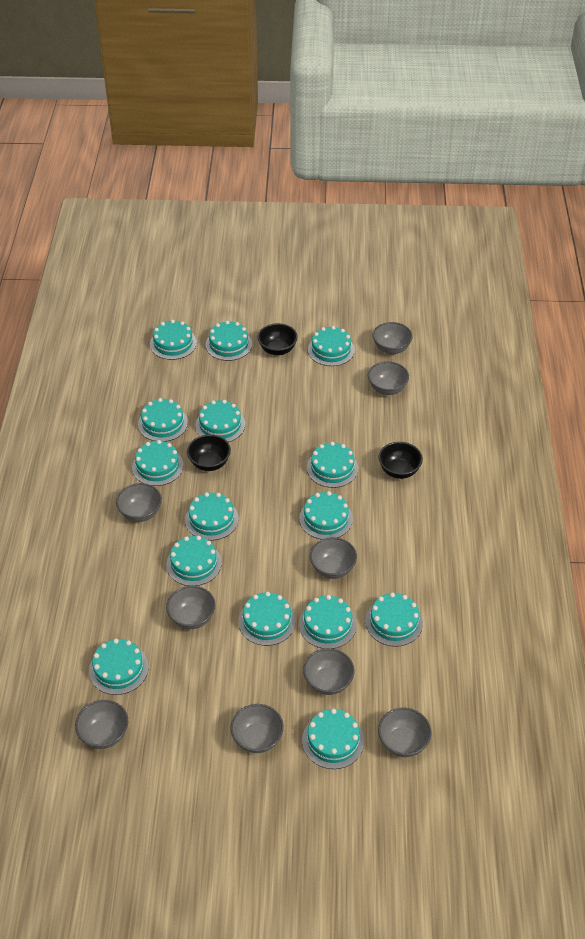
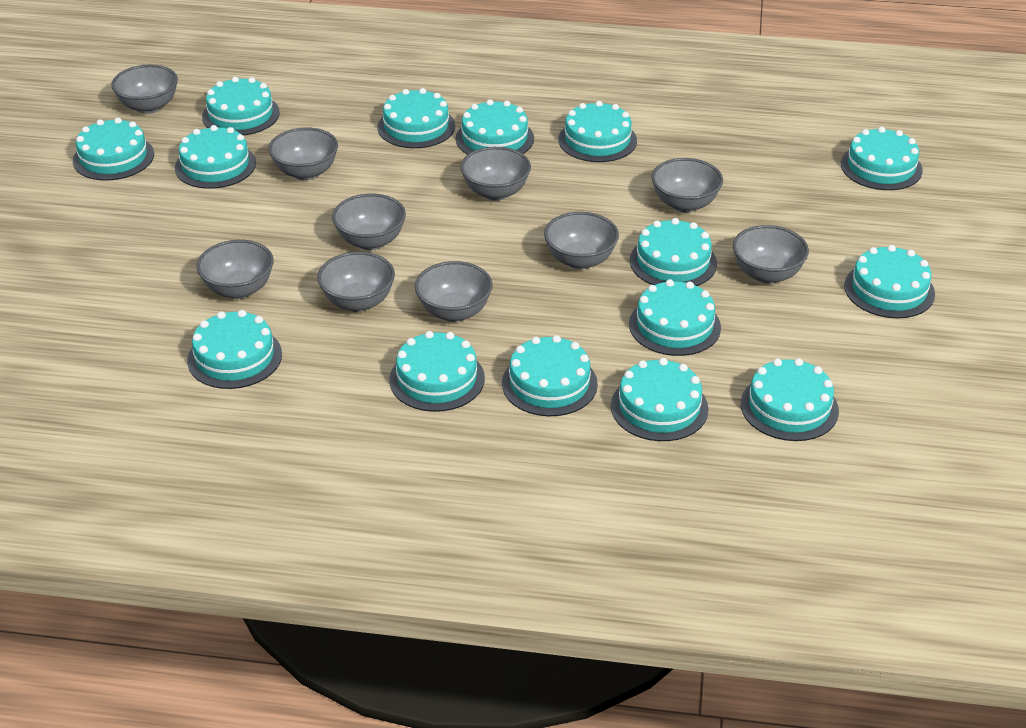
black bowl: 3 -> 0
grey bowl: 9 -> 10

